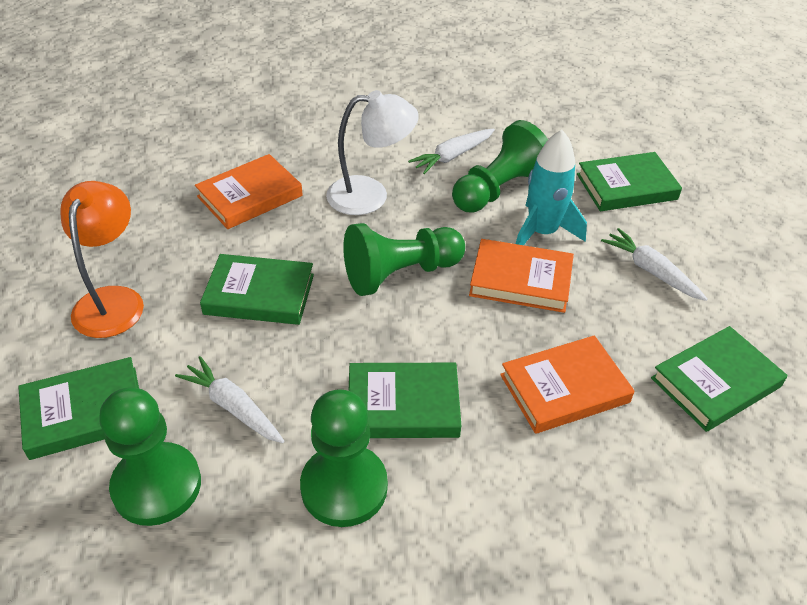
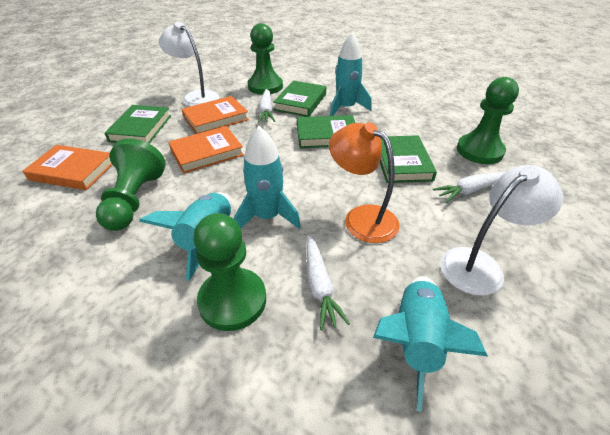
green book: 5 -> 4
turquoise rocket: 1 -> 4
white lamp: 1 -> 2

